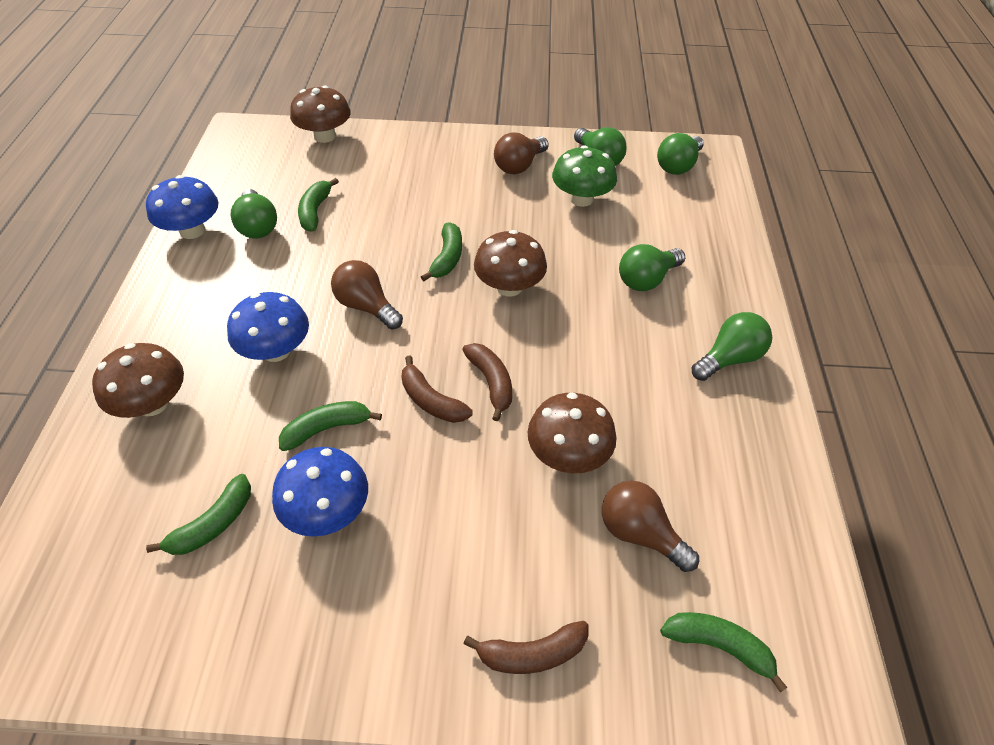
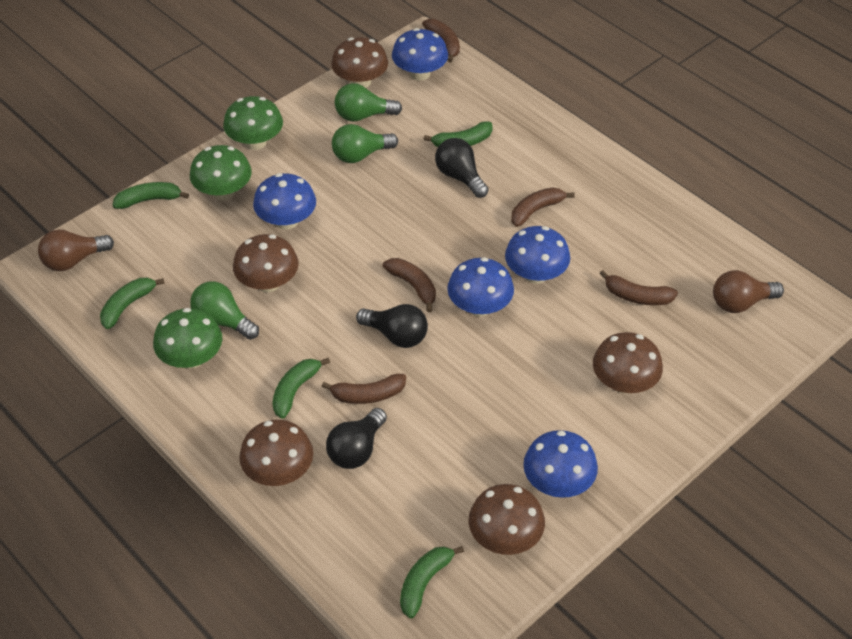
black light bulb: 0 -> 3
blue mushroom: 3 -> 5
brown banana: 3 -> 5
brown light bulb: 3 -> 2
brown mushroom: 4 -> 5
green light bulb: 5 -> 3
green mushroom: 1 -> 3

